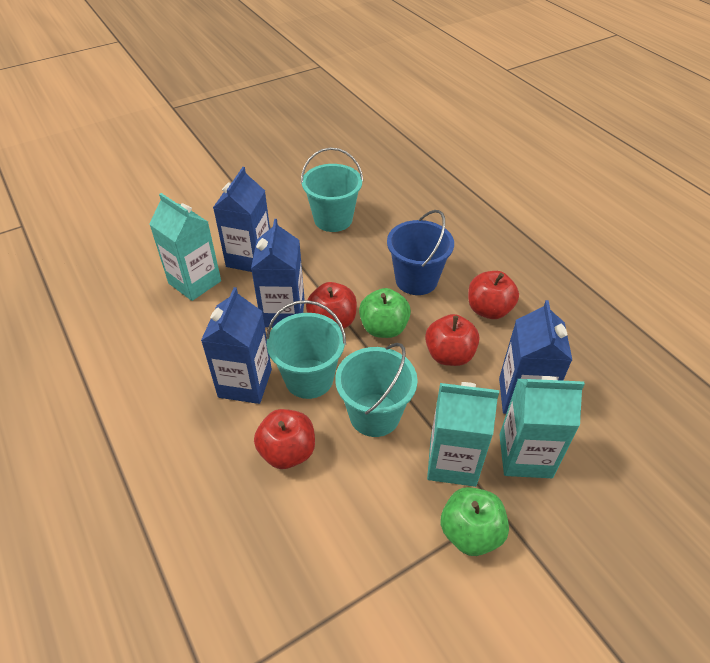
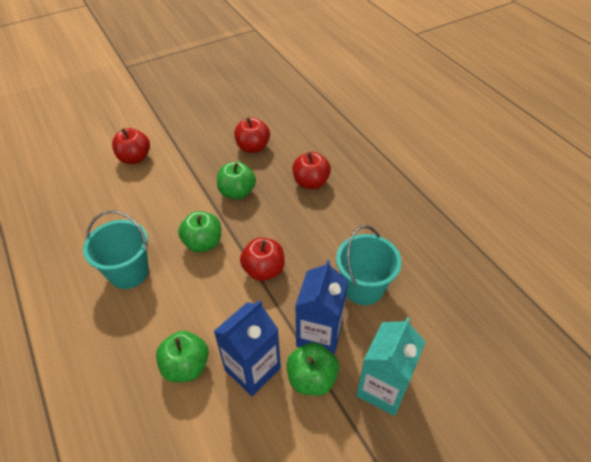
blue bucket: 1 -> 0
blue carton: 4 -> 2
green apple: 2 -> 4
turquoise bucket: 3 -> 2
turquoise carton: 3 -> 1

